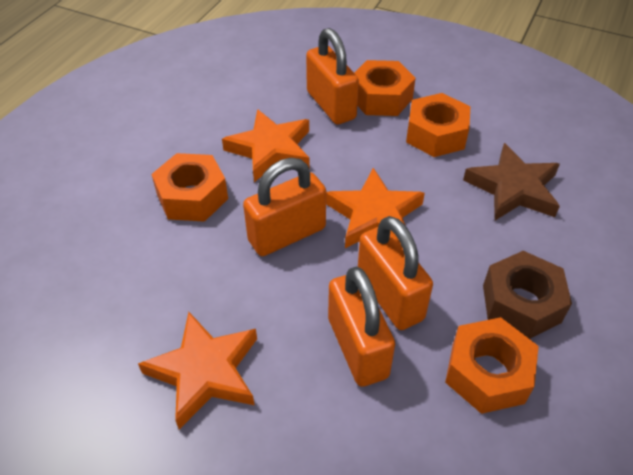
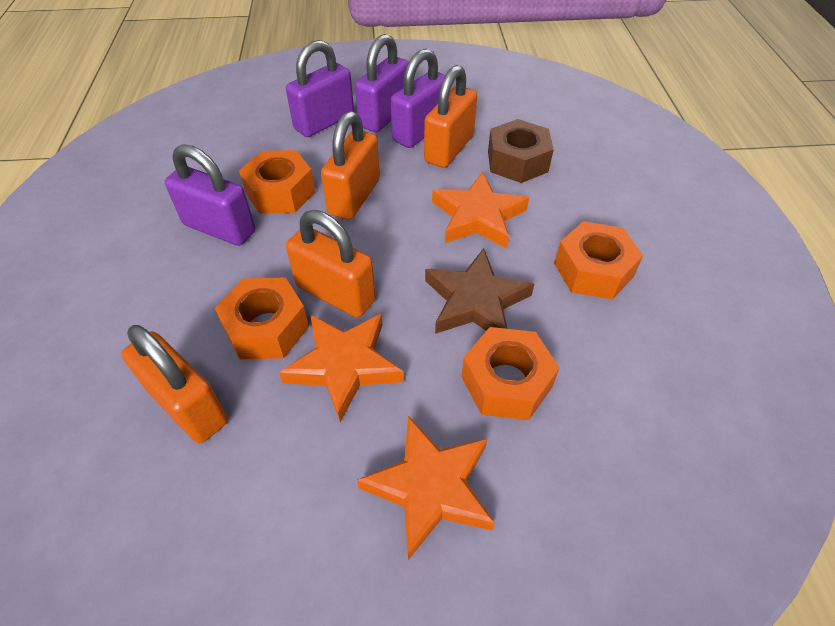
purple padlock: 0 -> 4

